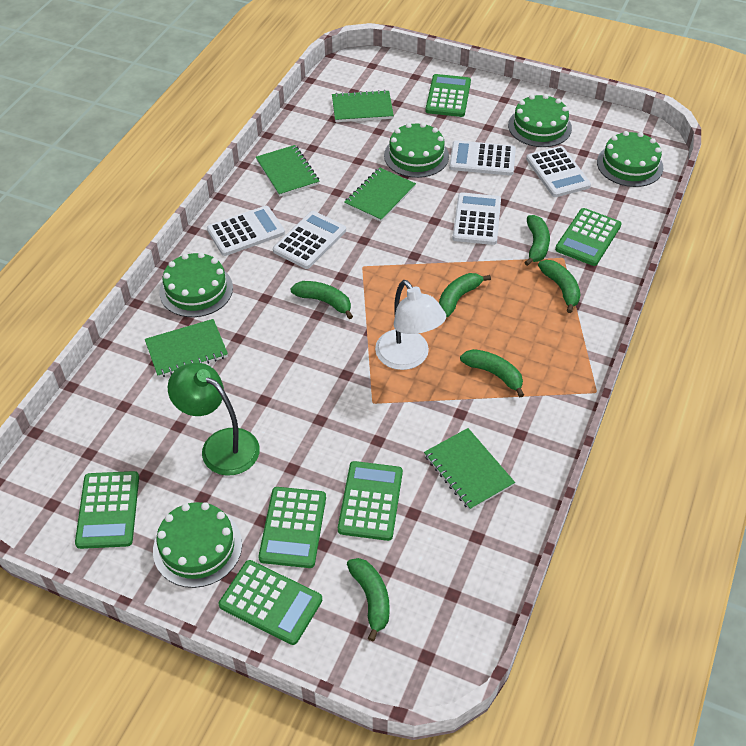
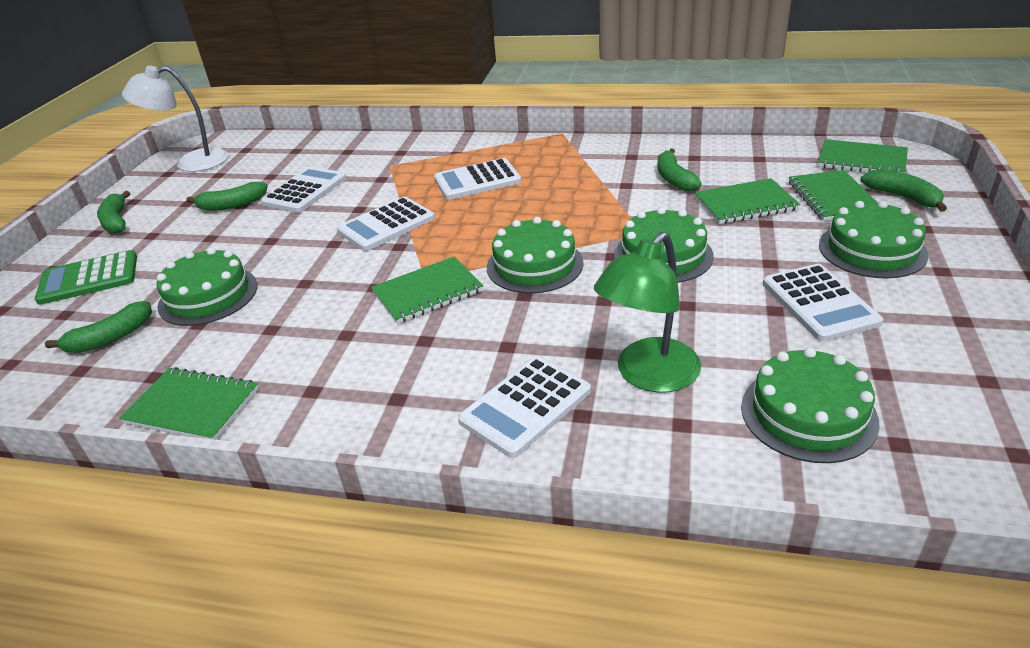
green banana: 6 -> 5
green calculator: 6 -> 1

